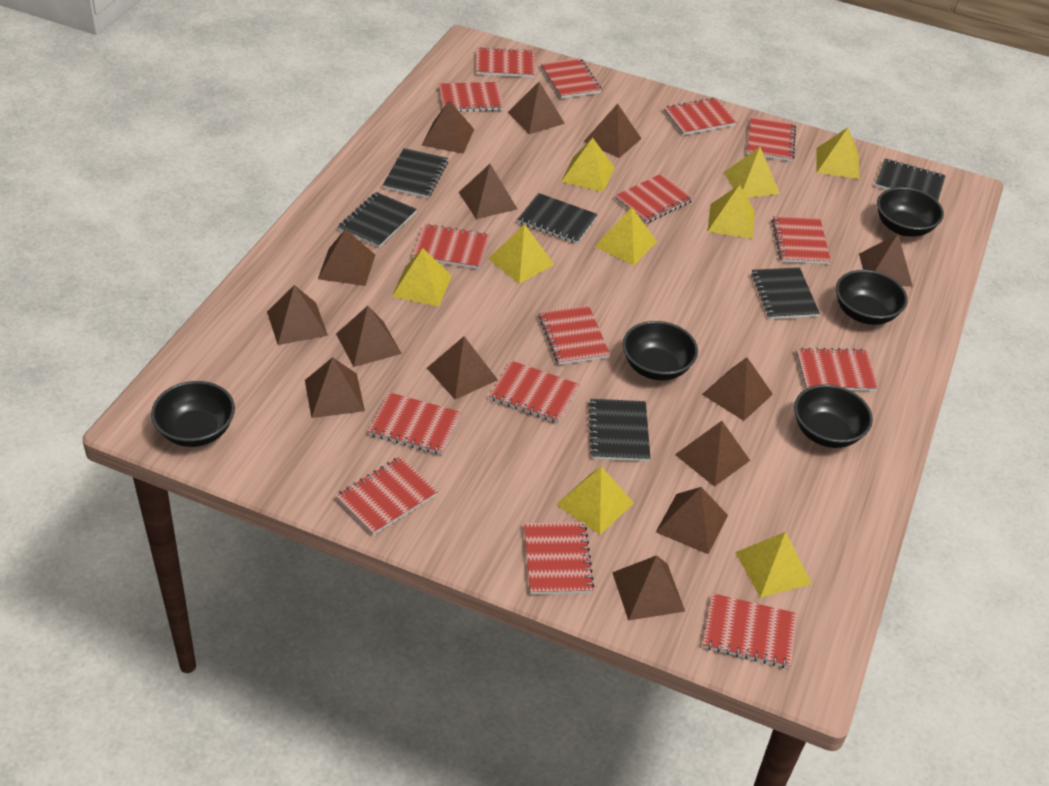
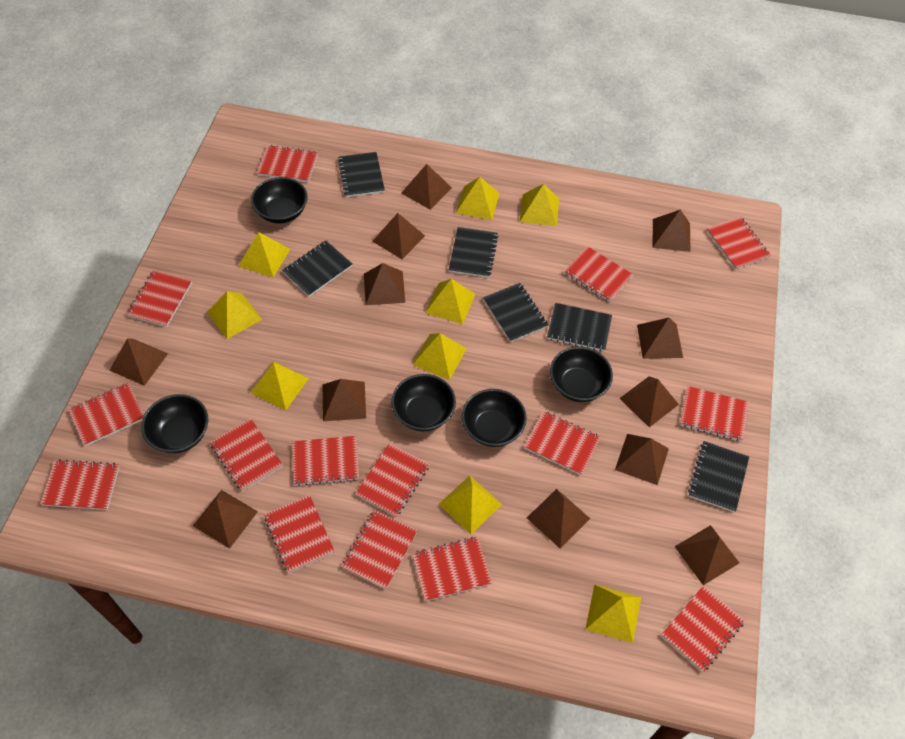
brown pyramid: 14 -> 12

